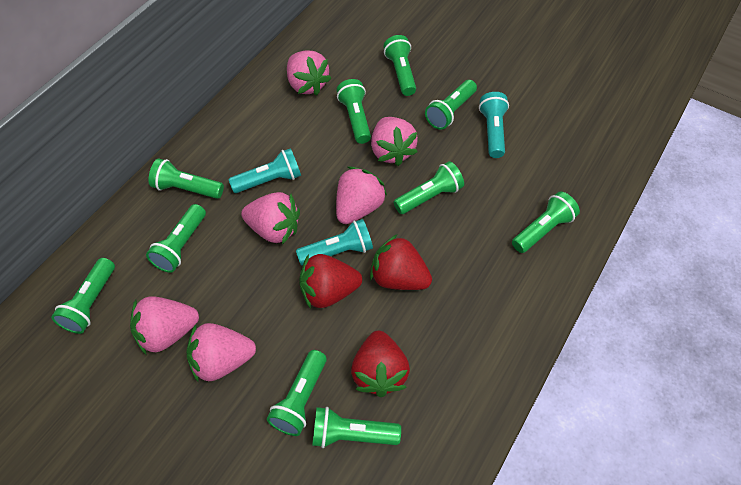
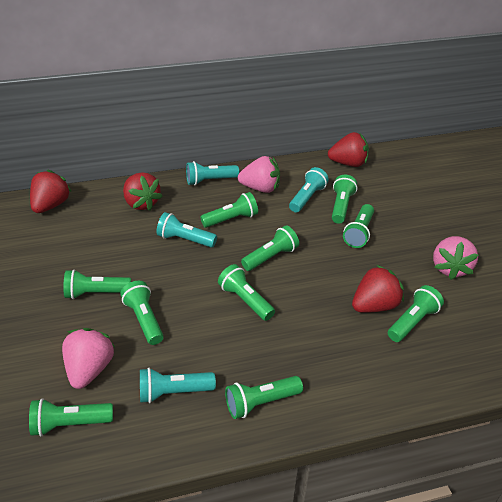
pink strawberry: 6 -> 3
red strawberry: 3 -> 4
turquoise flashlight: 3 -> 4

